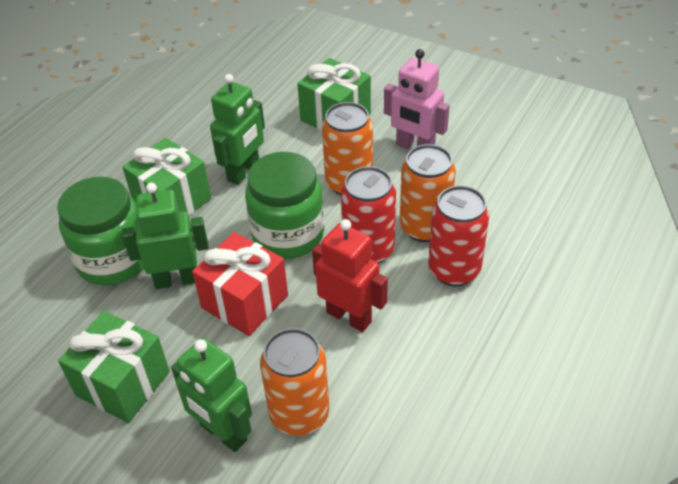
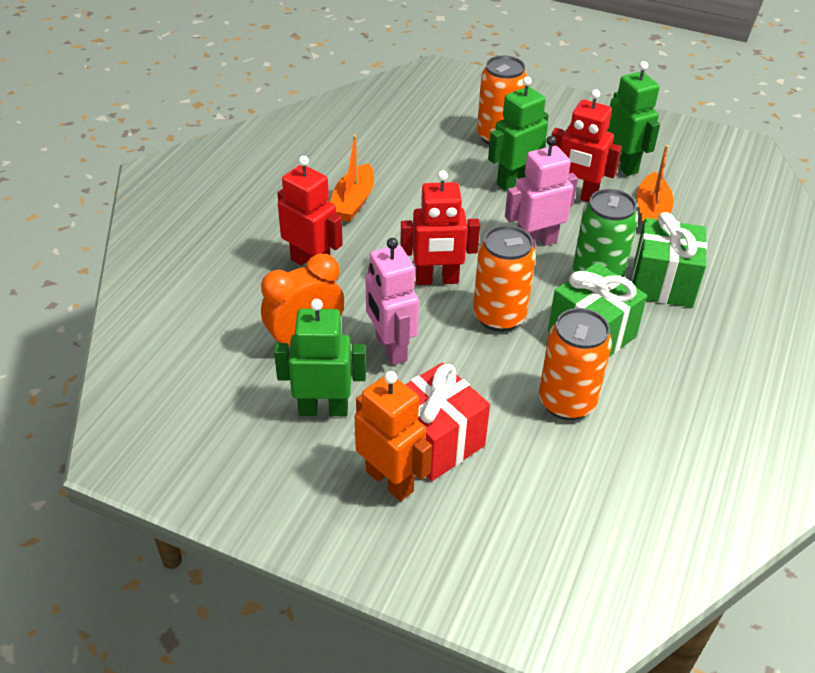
green can: 0 -> 1
green gift: 3 -> 2
green jar: 2 -> 0
orange boat: 0 -> 2
orange clock: 0 -> 1
orange robot: 0 -> 1
pink robot: 1 -> 2
red can: 2 -> 0
red robot: 1 -> 3

